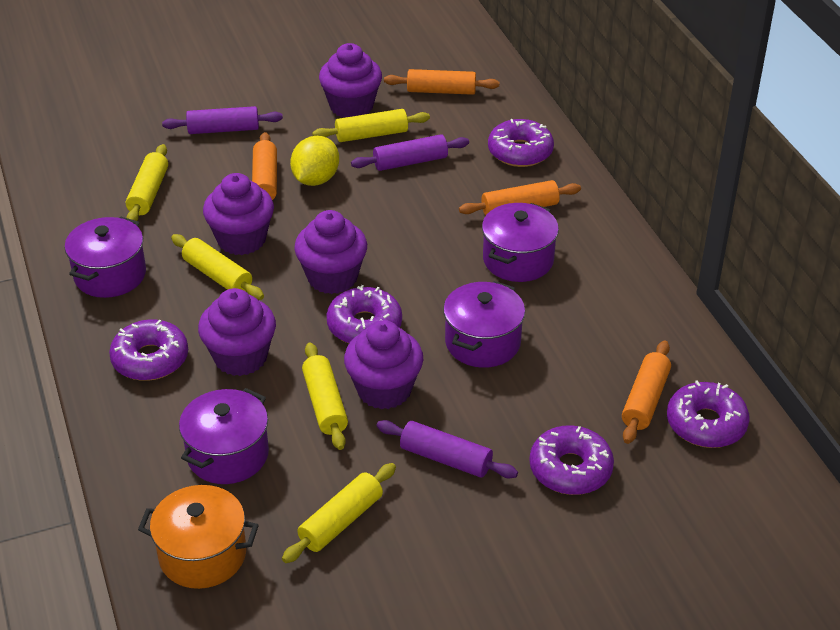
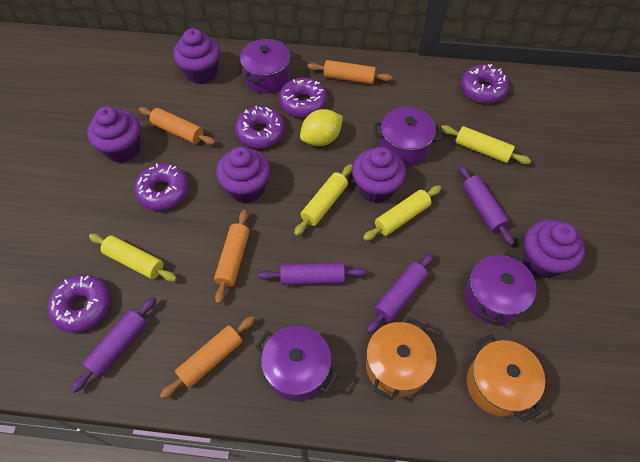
orange pot: 1 -> 2
purple rolling pin: 3 -> 4
yellow rolling pin: 5 -> 4

